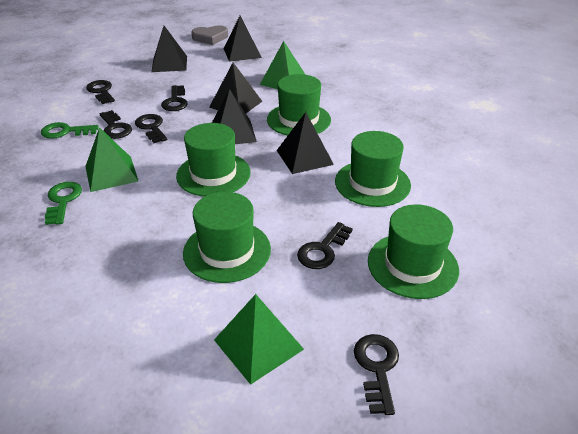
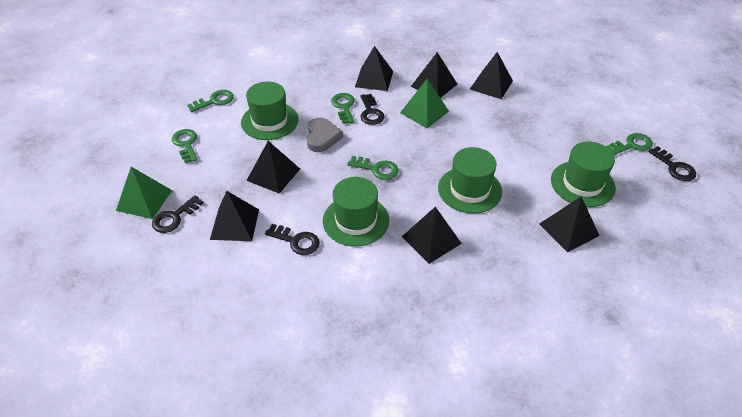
black key: 6 -> 4
black pyramid: 5 -> 7
green hat: 5 -> 4
green key: 2 -> 5
green pyramid: 3 -> 2

